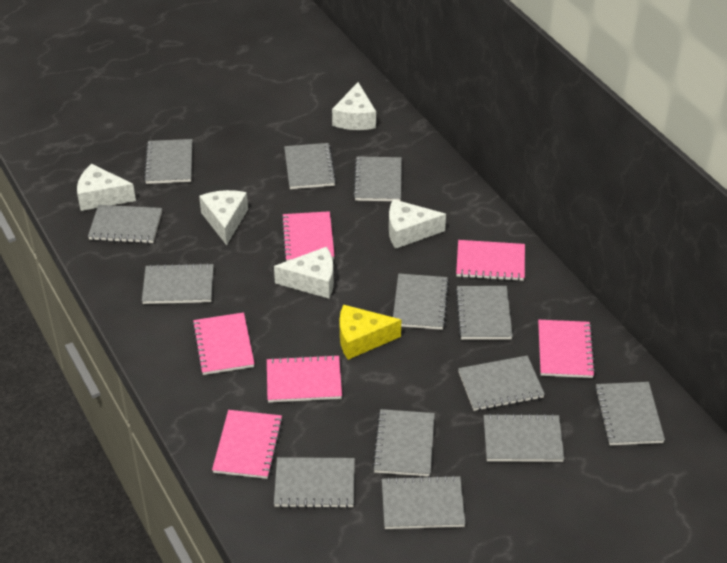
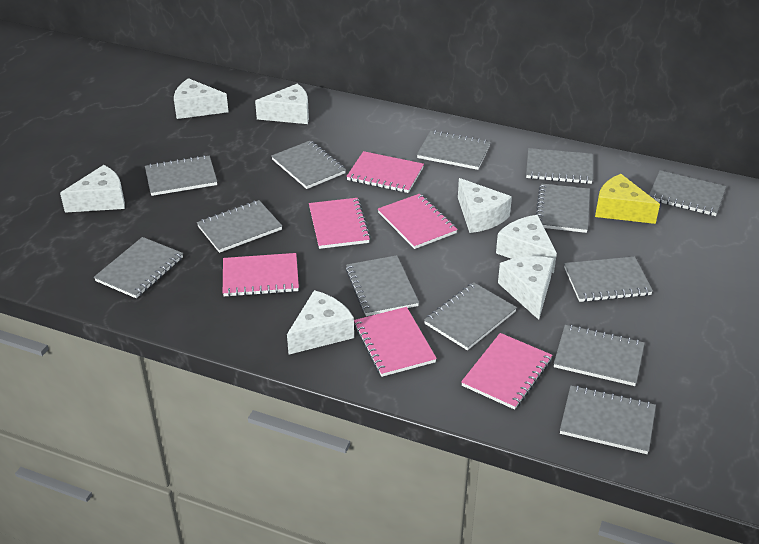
white cheese: 5 -> 7

